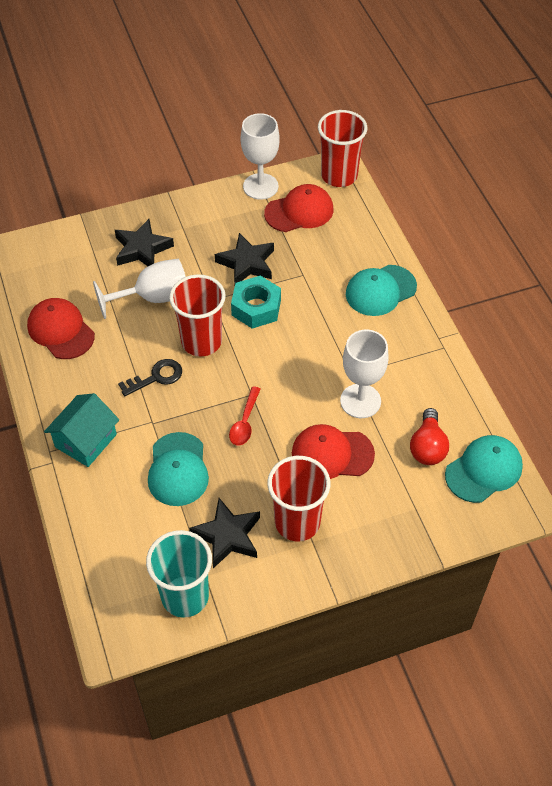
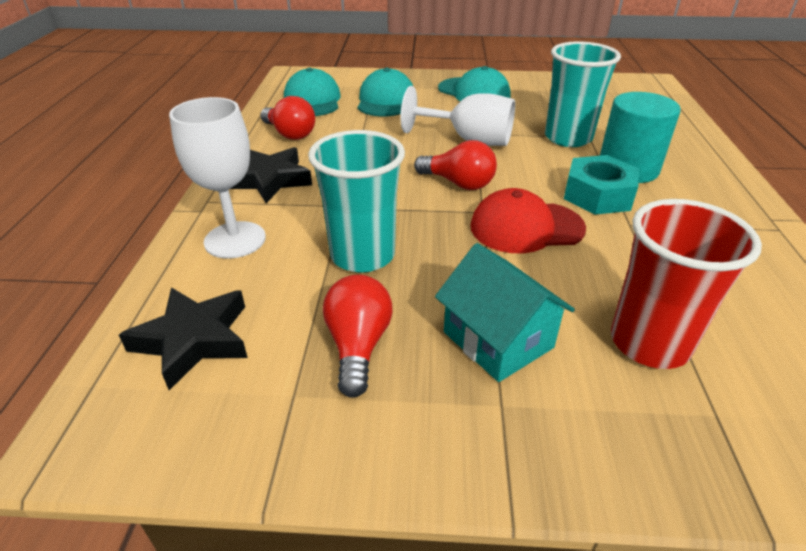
black key: 1 -> 0
black star: 3 -> 2
red cap: 3 -> 1
red cup: 3 -> 1
red light bulb: 1 -> 3
red spoon: 1 -> 0
turquoise cup: 1 -> 2
turquoise cylinder: 0 -> 1
white goblet: 3 -> 2

